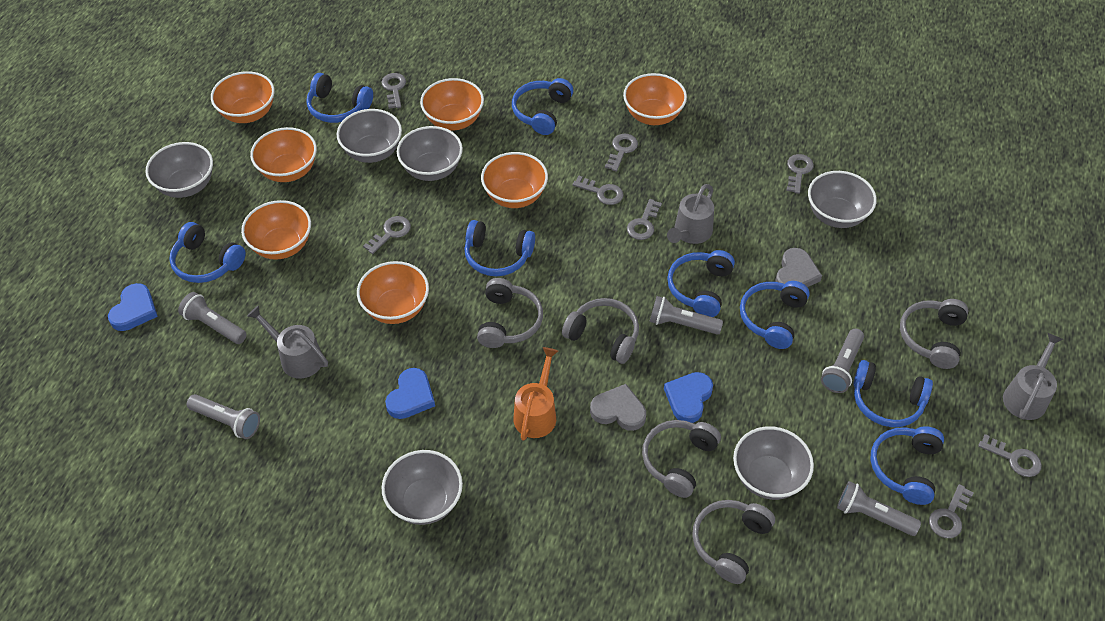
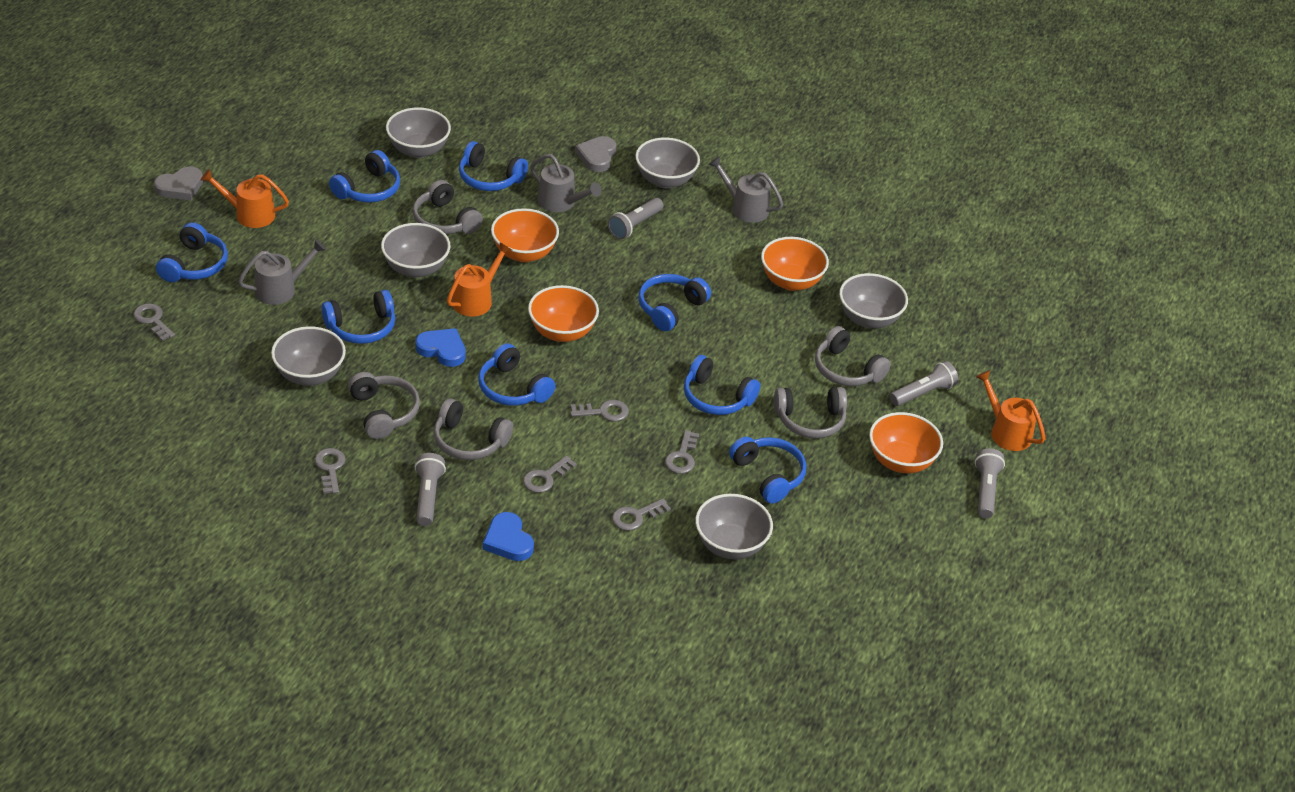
blue heart: 3 -> 2
grey flashlight: 5 -> 4
grey key: 8 -> 6
orange bowl: 7 -> 4
orange watering can: 1 -> 3

